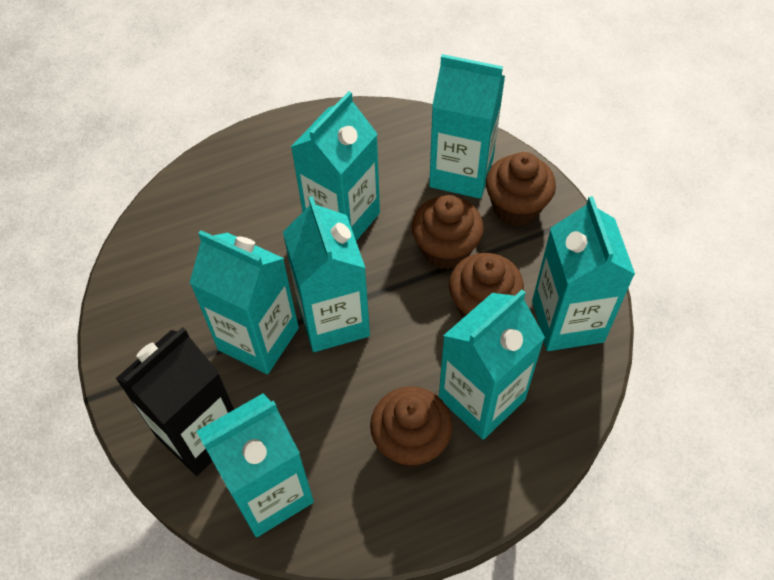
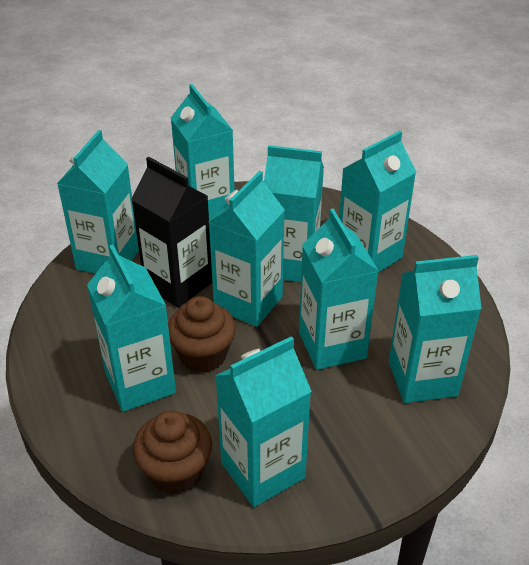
brown cupcake: 4 -> 2
turquoise carton: 7 -> 9

